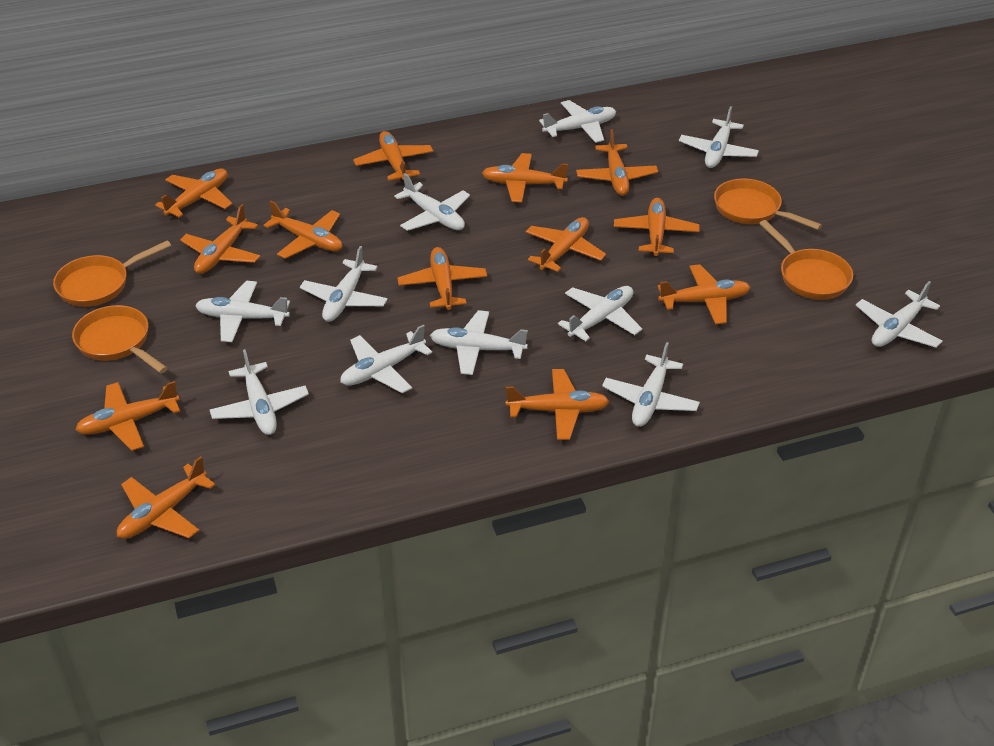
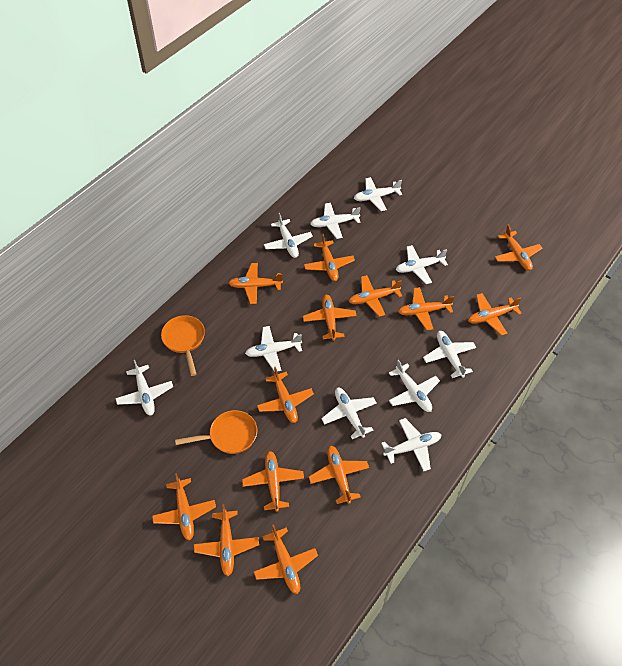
orange pan: 4 -> 2
white plane: 11 -> 10

